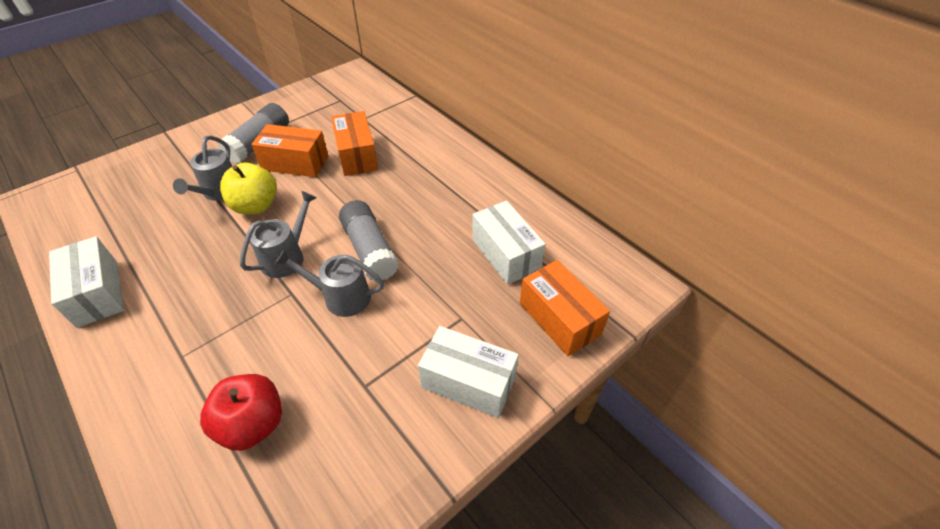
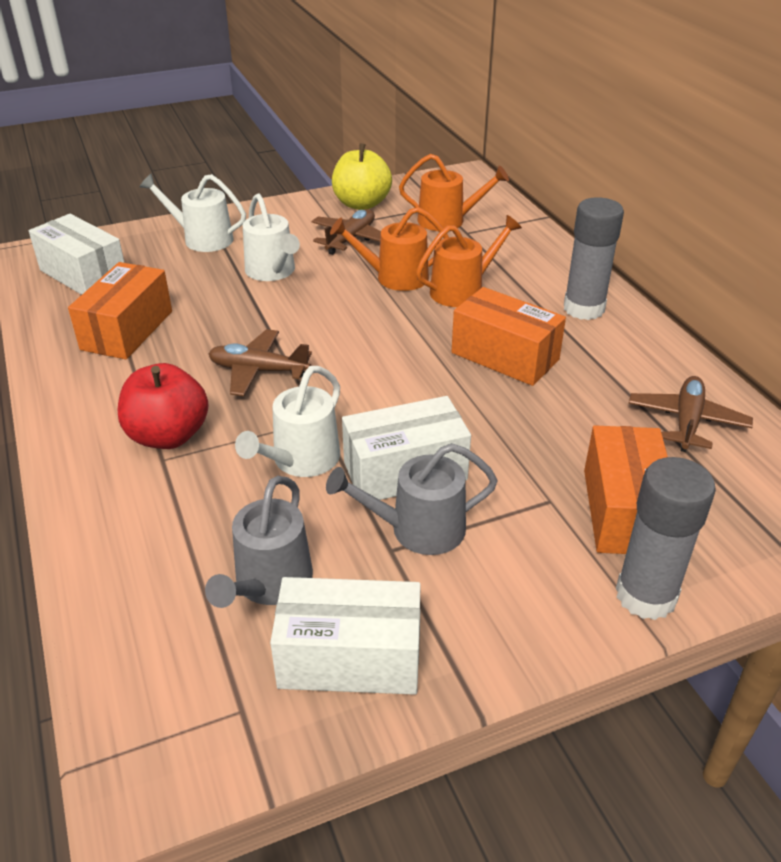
brown plane: 0 -> 3
grey watering can: 3 -> 2
orange watering can: 0 -> 3
white watering can: 0 -> 3

